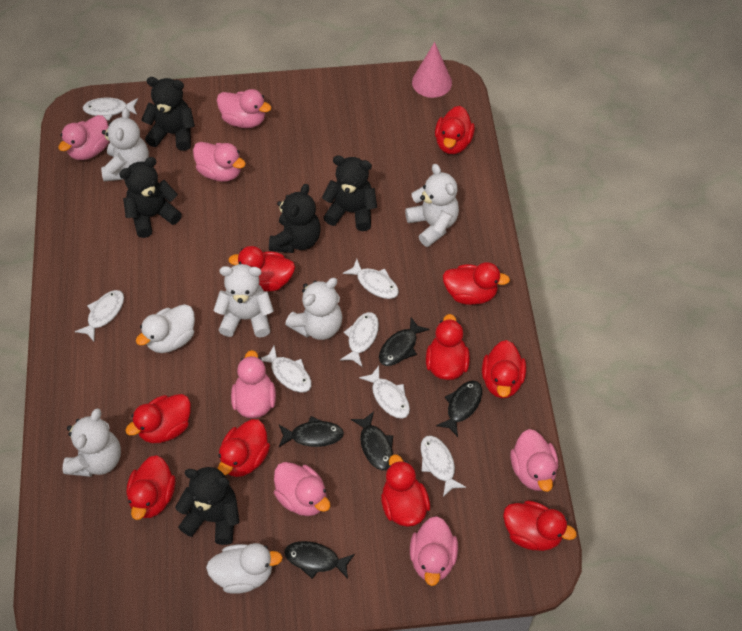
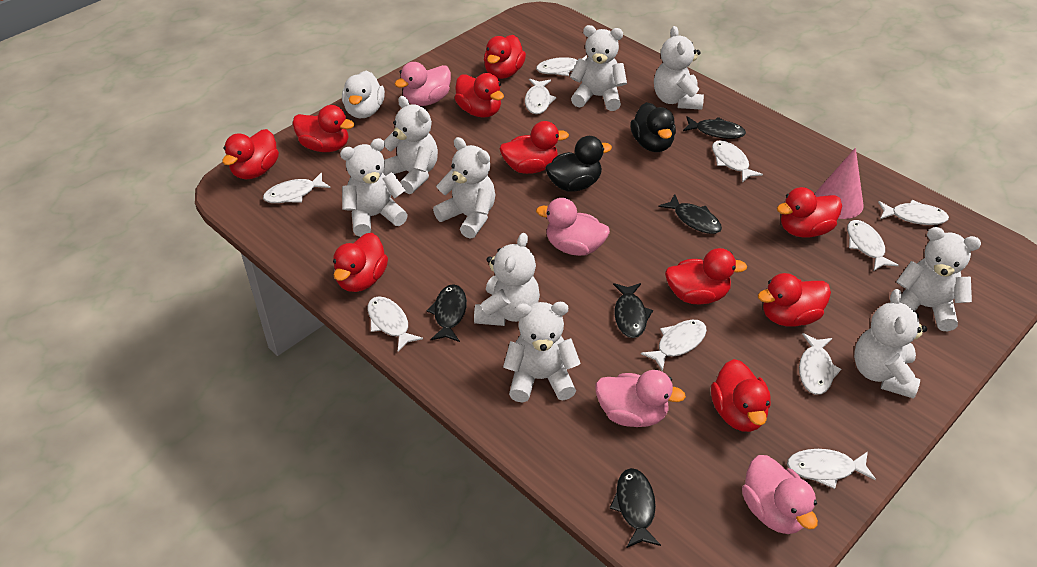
black duck: 0 -> 2
black teddy bear: 5 -> 0
pink duck: 7 -> 4
white duck: 2 -> 1
white fish: 7 -> 10
white teddy bear: 5 -> 9

